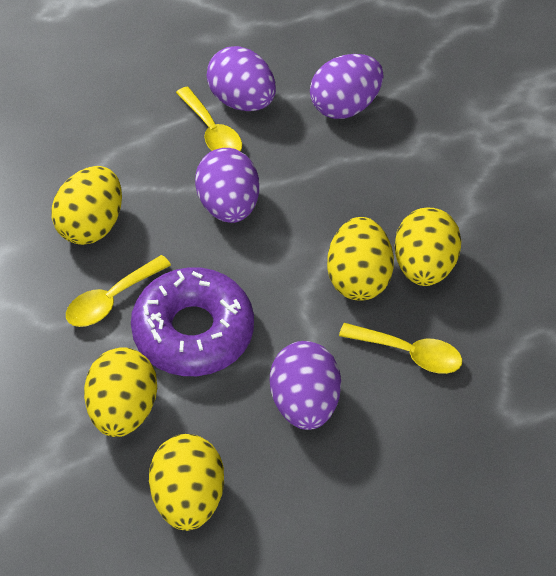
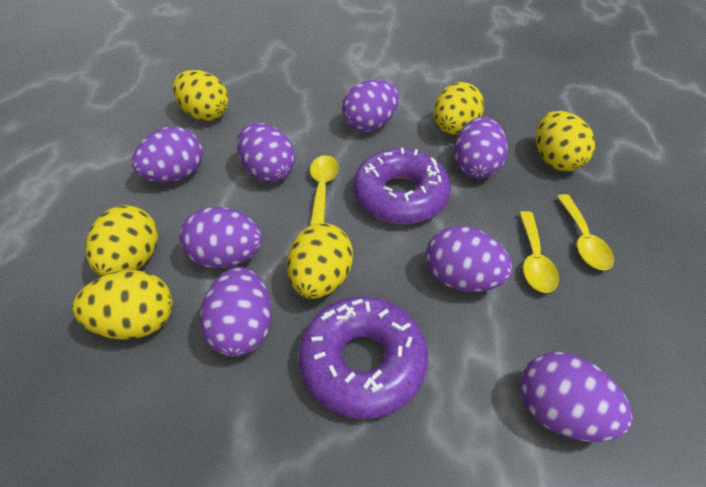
purple donut: 1 -> 2
purple egg: 4 -> 8
yellow egg: 5 -> 6

